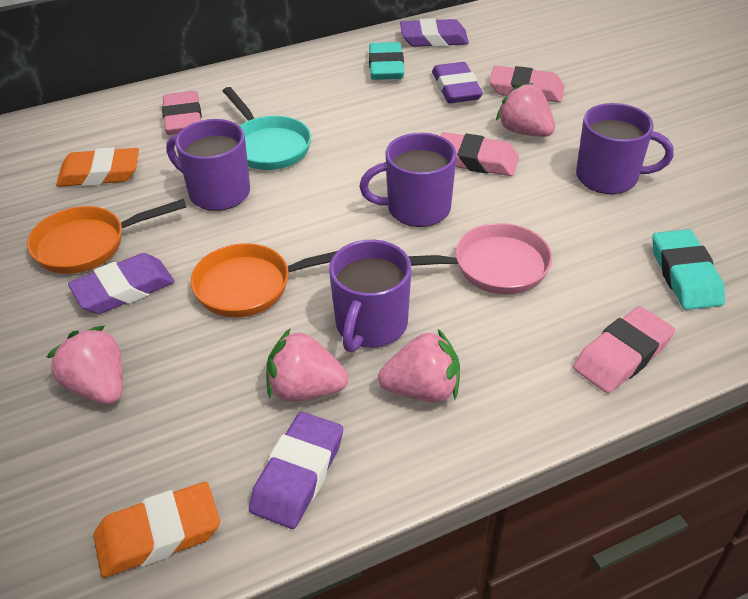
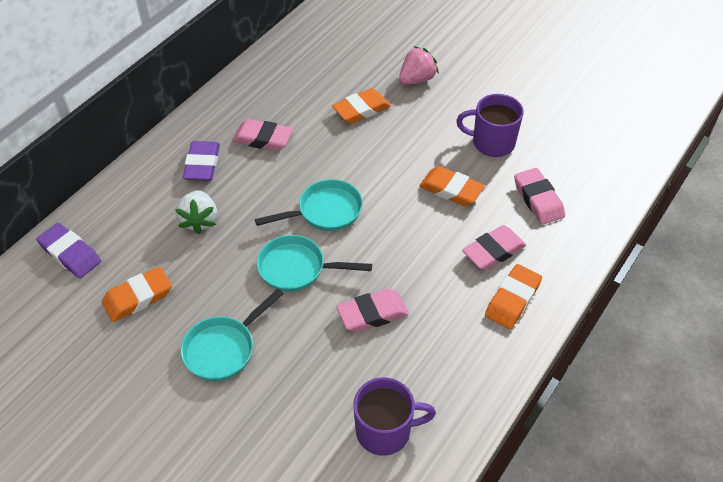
orange eraser: 2 -> 4
orange pan: 2 -> 0
pink pan: 1 -> 0
pink strawberry: 4 -> 1
purple eraser: 4 -> 2
purple mug: 4 -> 2
turquoise eraser: 2 -> 0
turquoise pan: 1 -> 3
white strawberry: 0 -> 1

